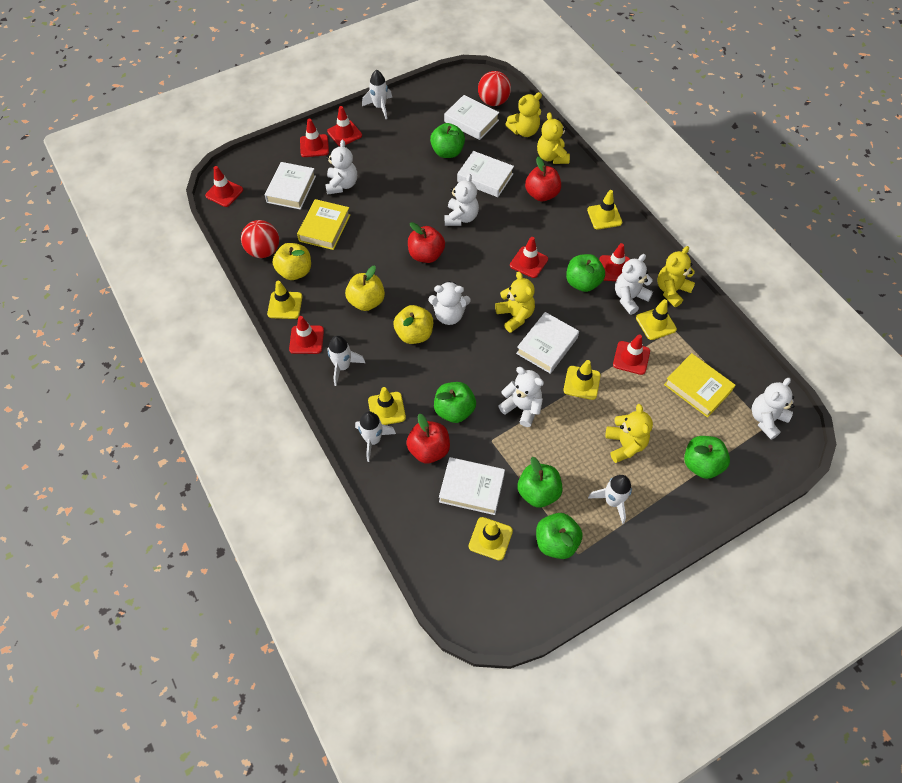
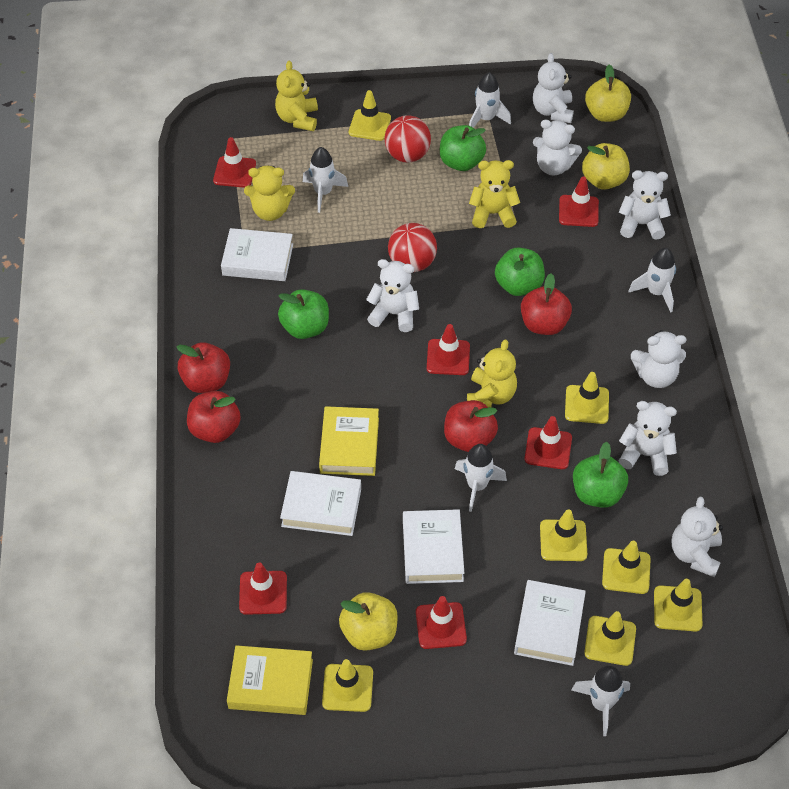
green apple: 6 -> 4
red apple: 3 -> 4
red traffic cone: 7 -> 6
white book: 5 -> 4
white rocket: 4 -> 5
white teddy bear: 6 -> 7
yellow teddy bear: 5 -> 4
yellow traffic cone: 6 -> 7

